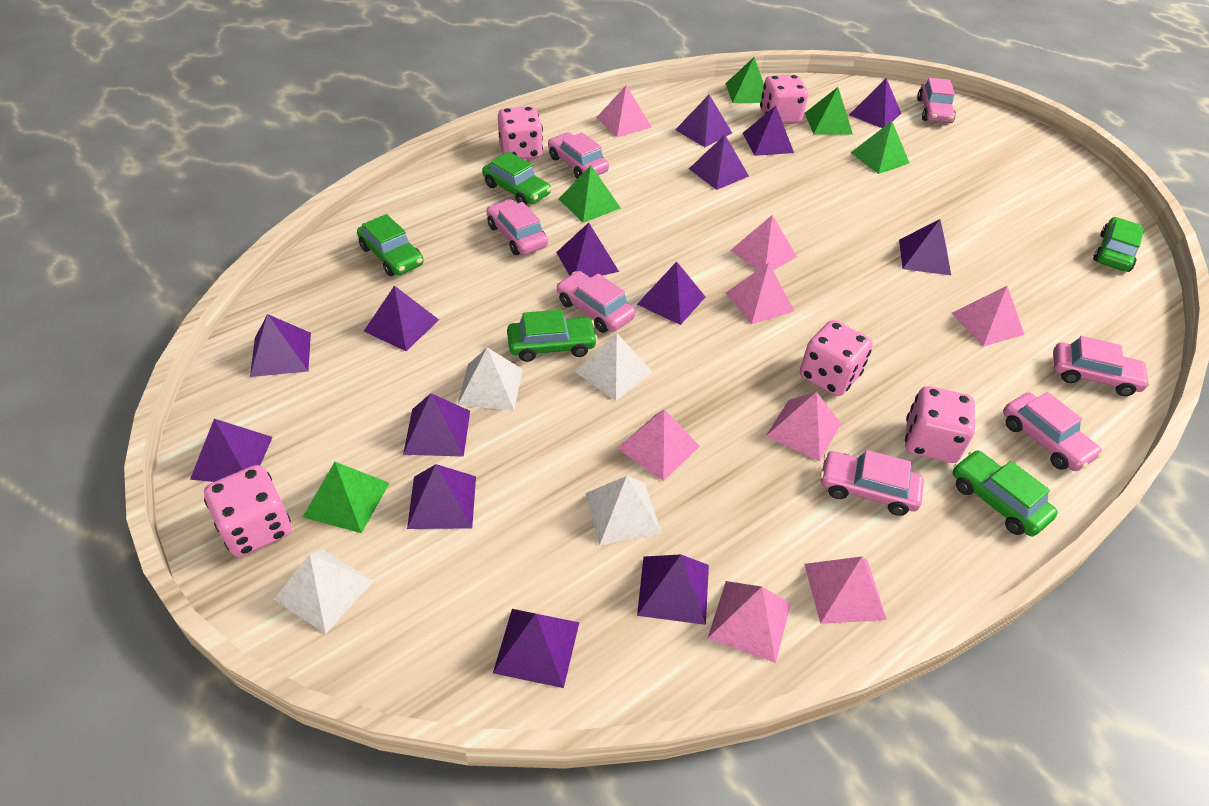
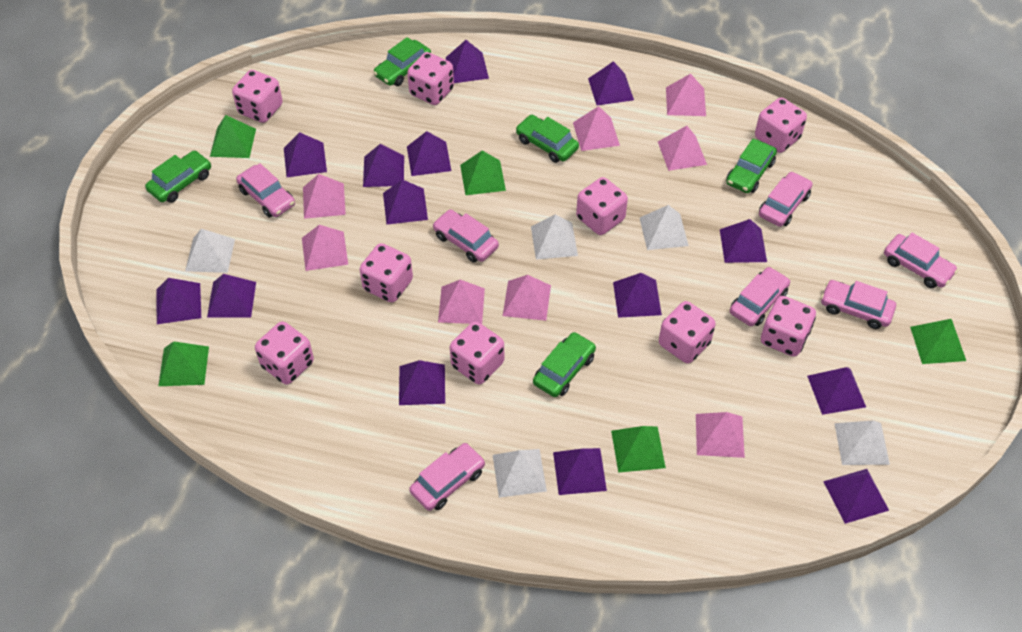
pink dice: 5 -> 9
white pyramid: 4 -> 5

